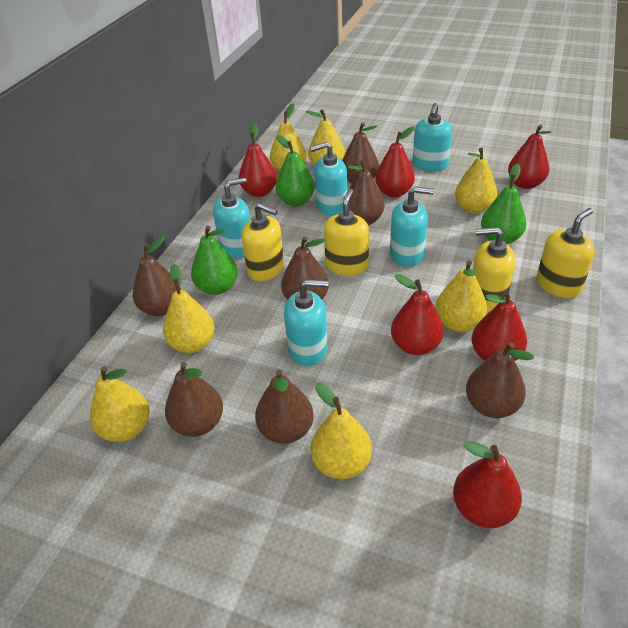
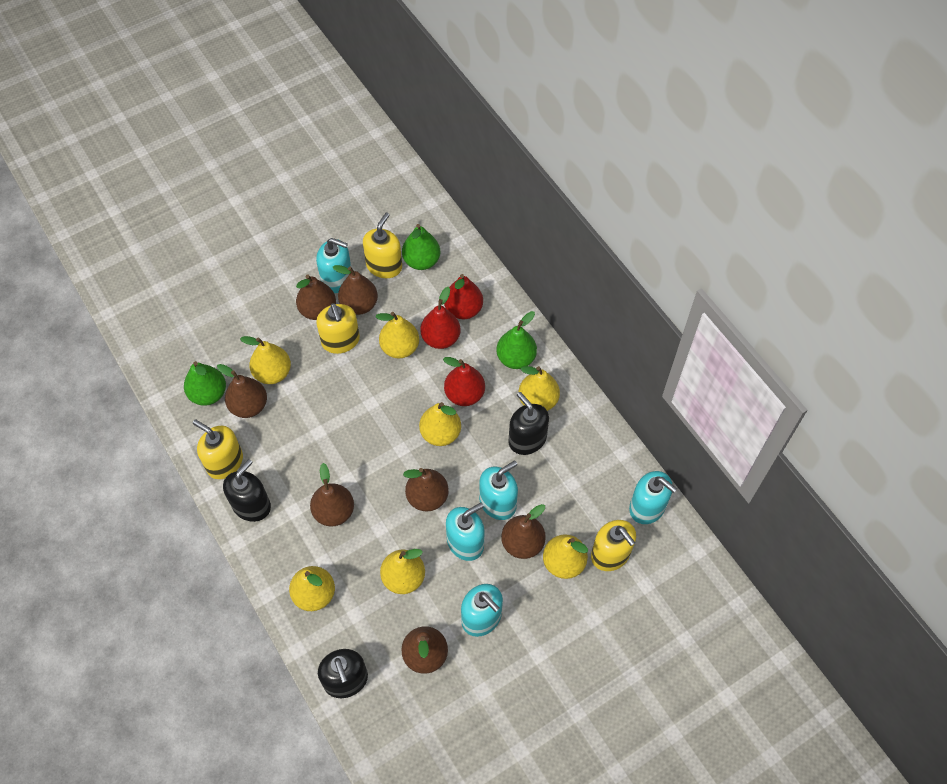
black soap dispenser: 0 -> 3
red pear: 6 -> 3

